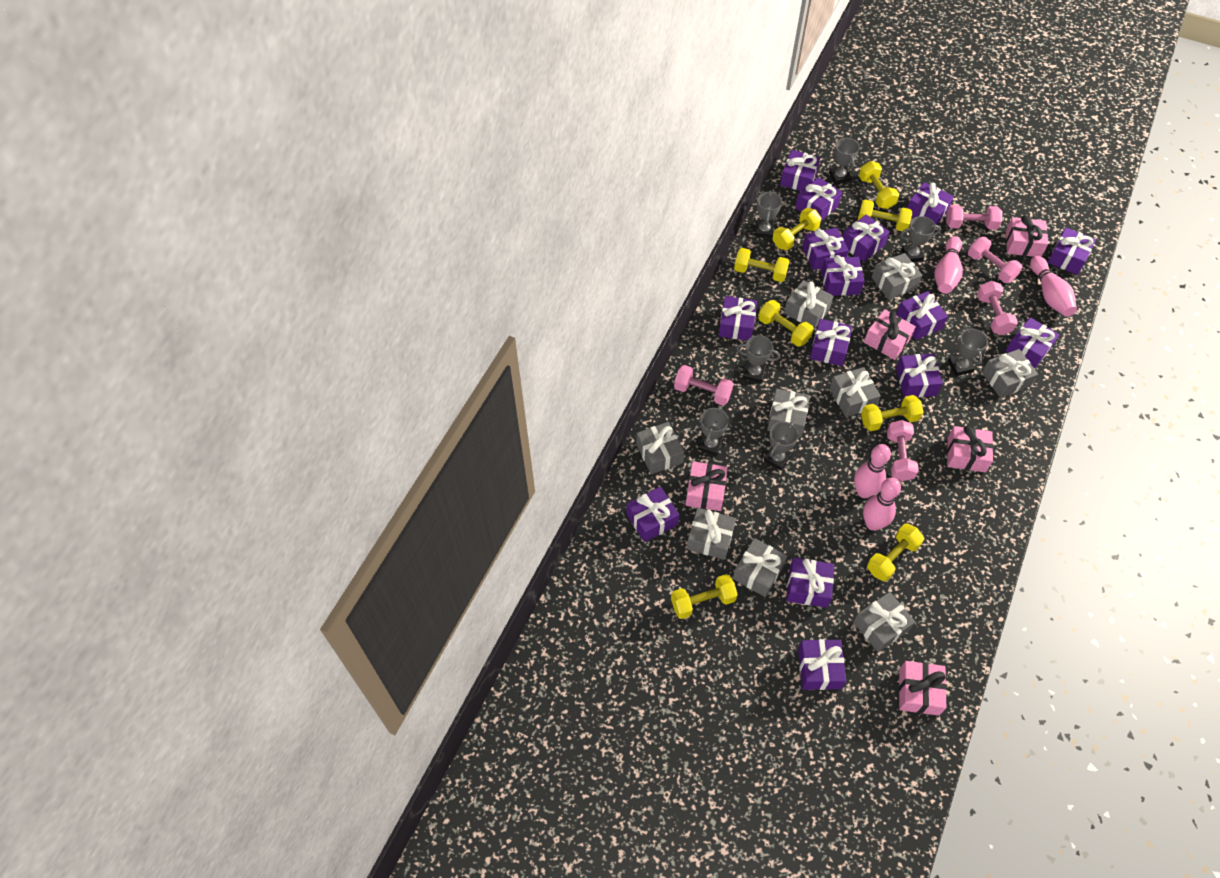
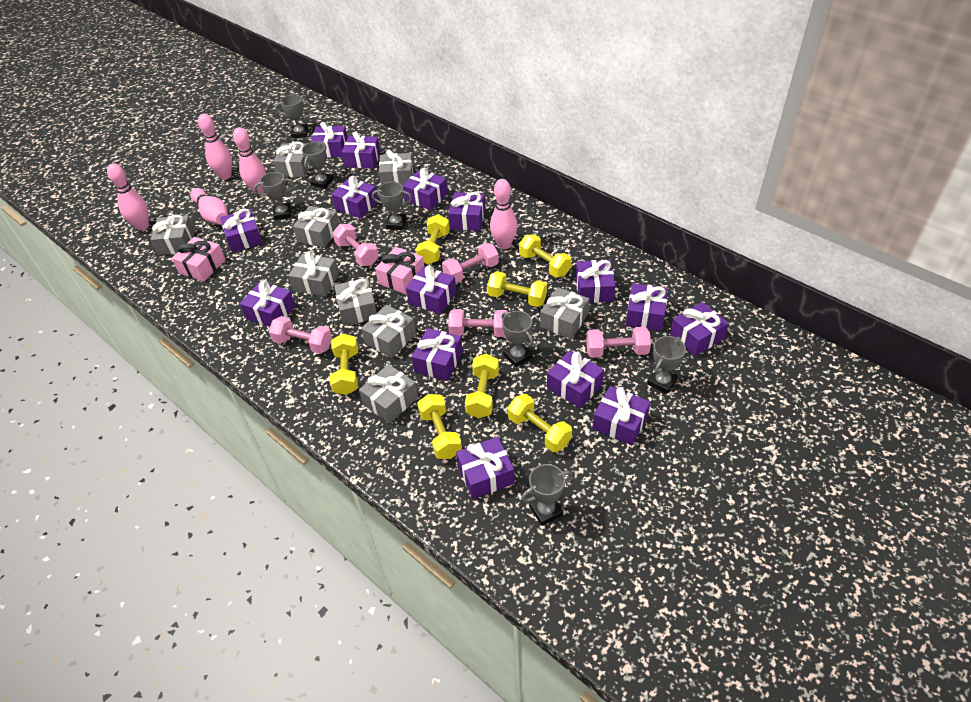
pink bowling pin: 4 -> 5
pink gift: 5 -> 2
yellow dumbbell: 8 -> 7

